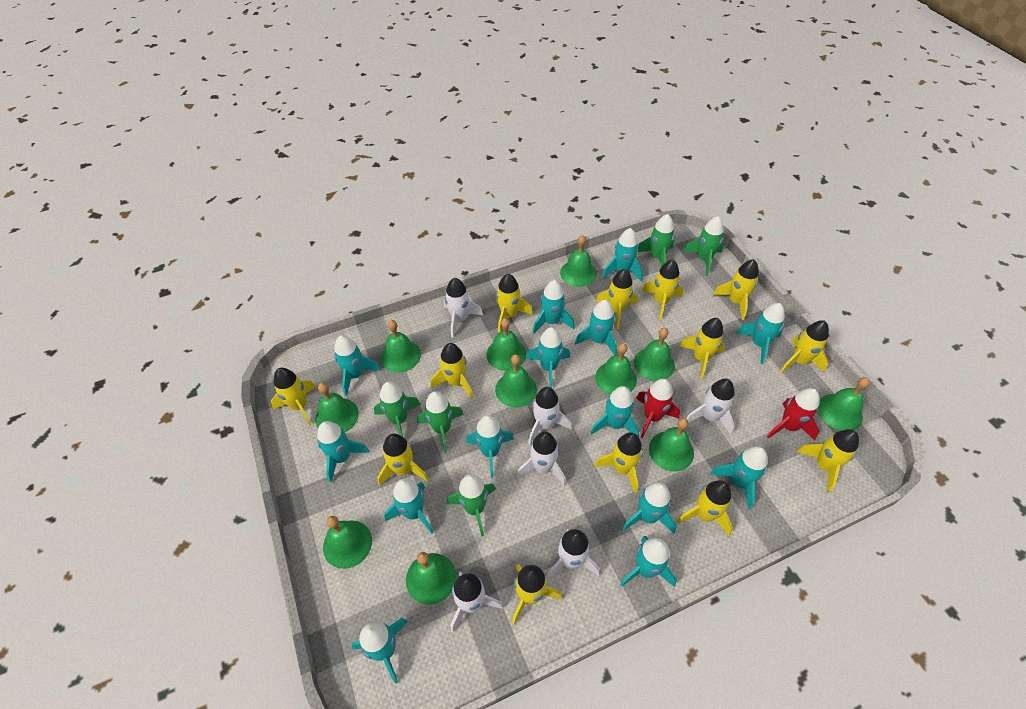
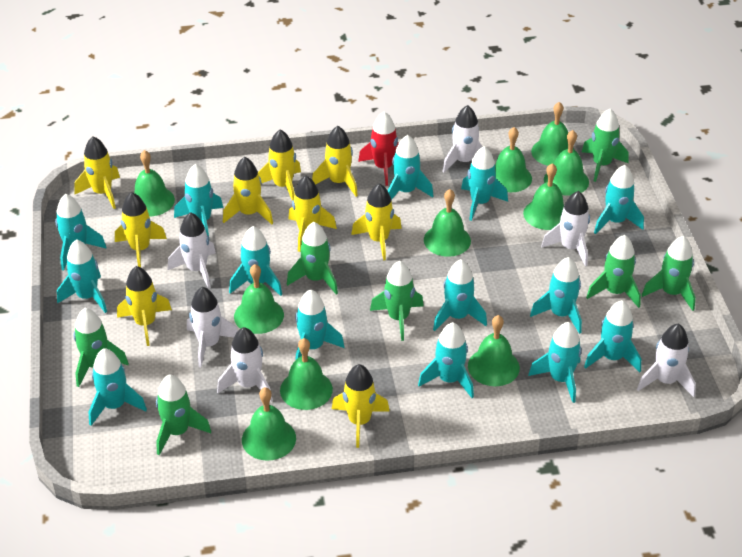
green bell: 11 -> 10
green rocket: 5 -> 7
red rocket: 2 -> 1
yellow rocket: 13 -> 9

